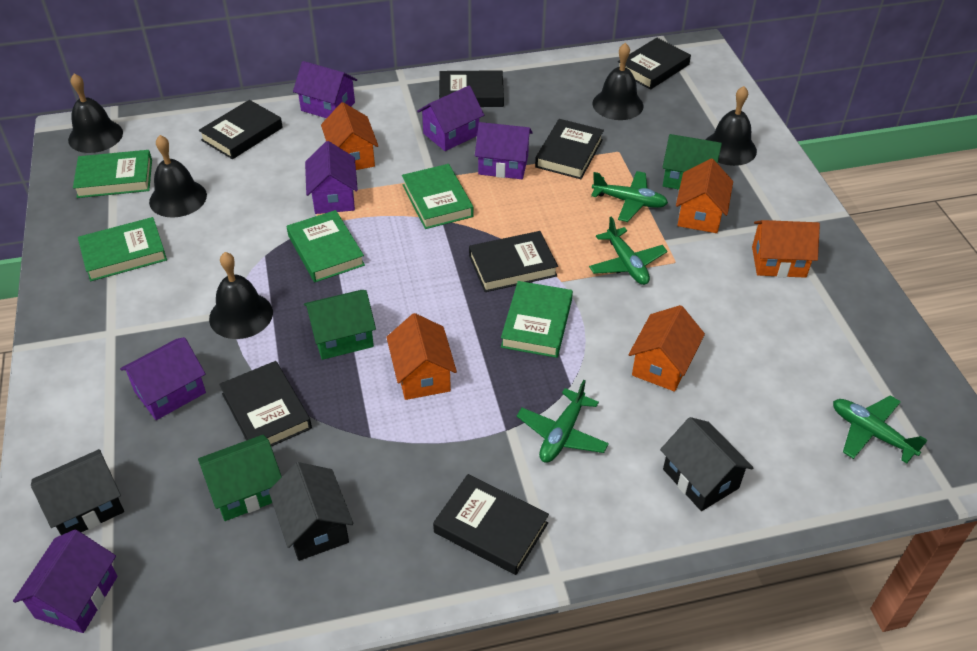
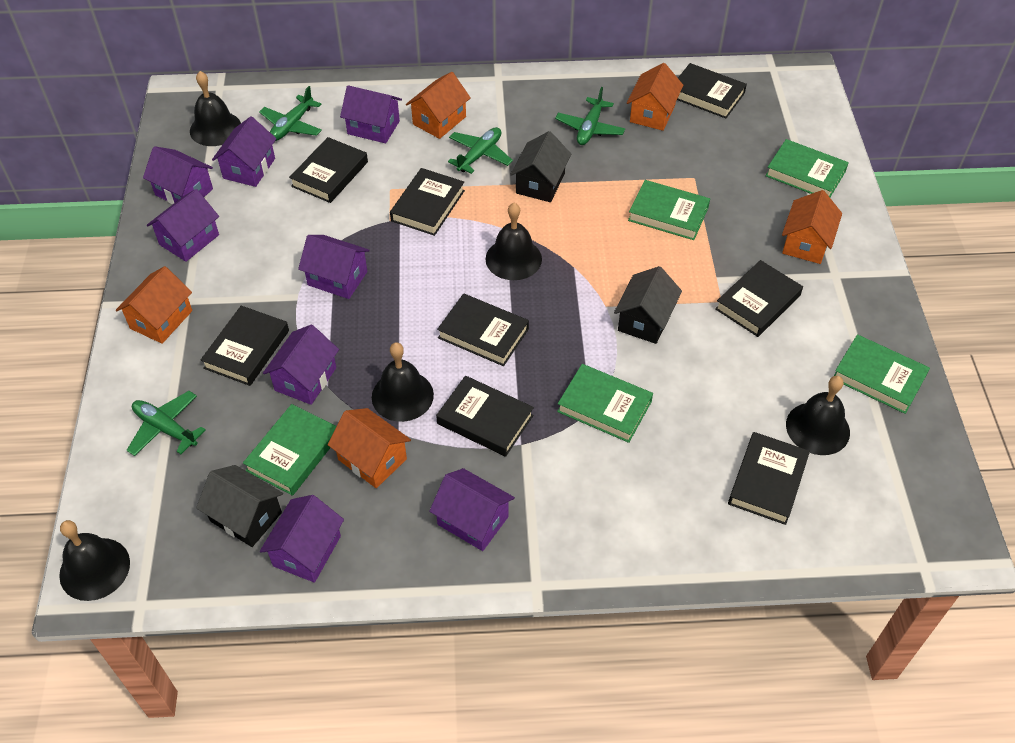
black book: 7 -> 8
green house: 3 -> 0
purple house: 6 -> 8

